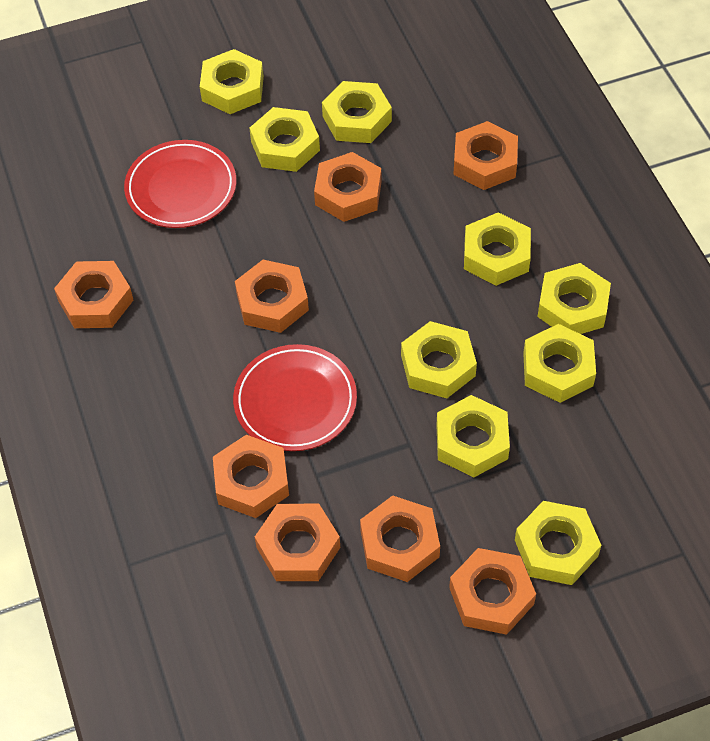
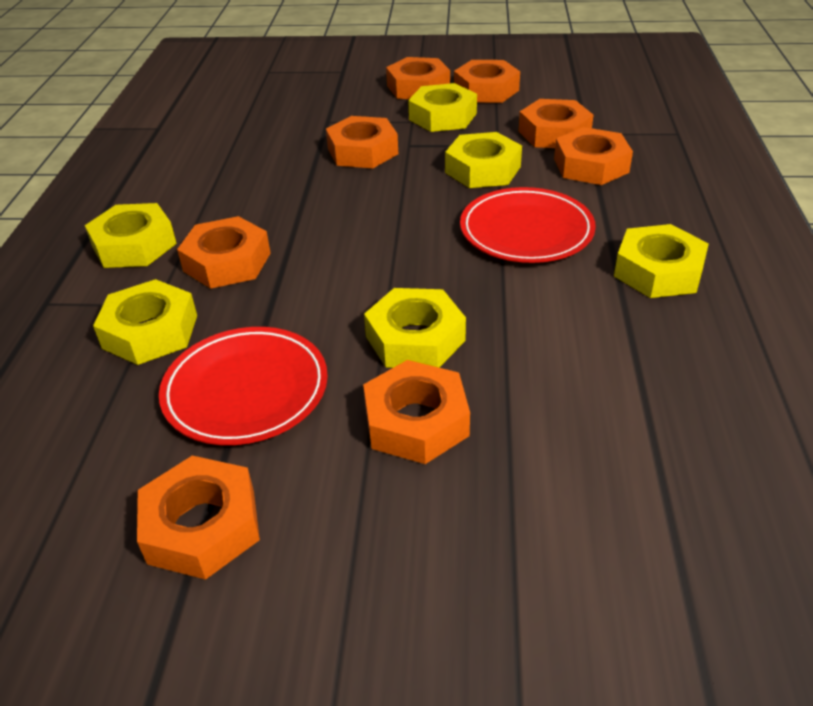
yellow nut: 9 -> 6

